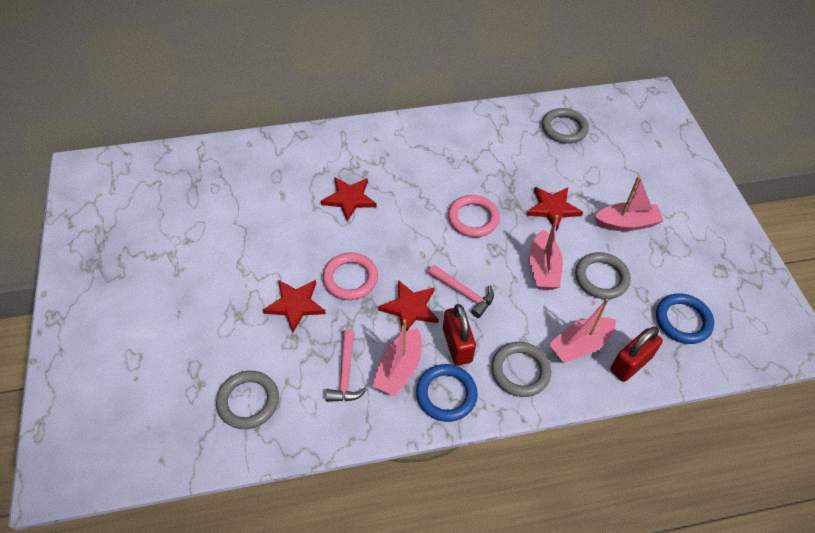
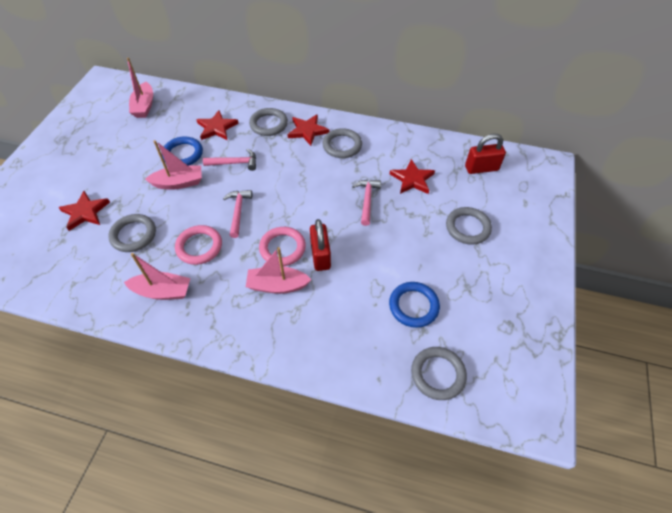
grey ring: 4 -> 5
pink hammer: 2 -> 3

